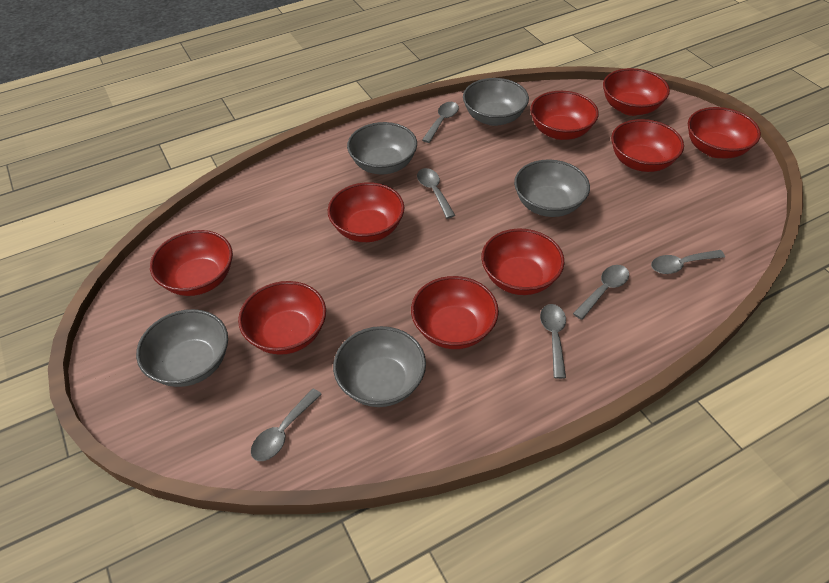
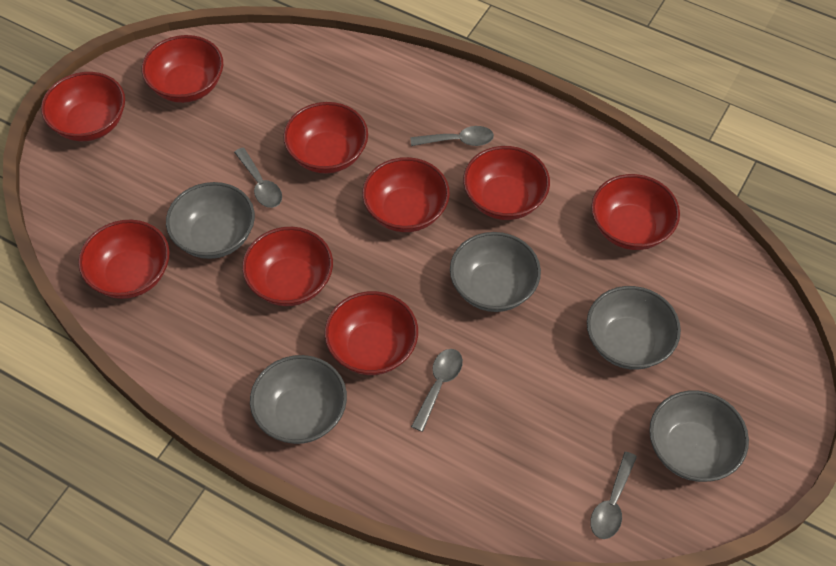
grey spoon: 6 -> 4

